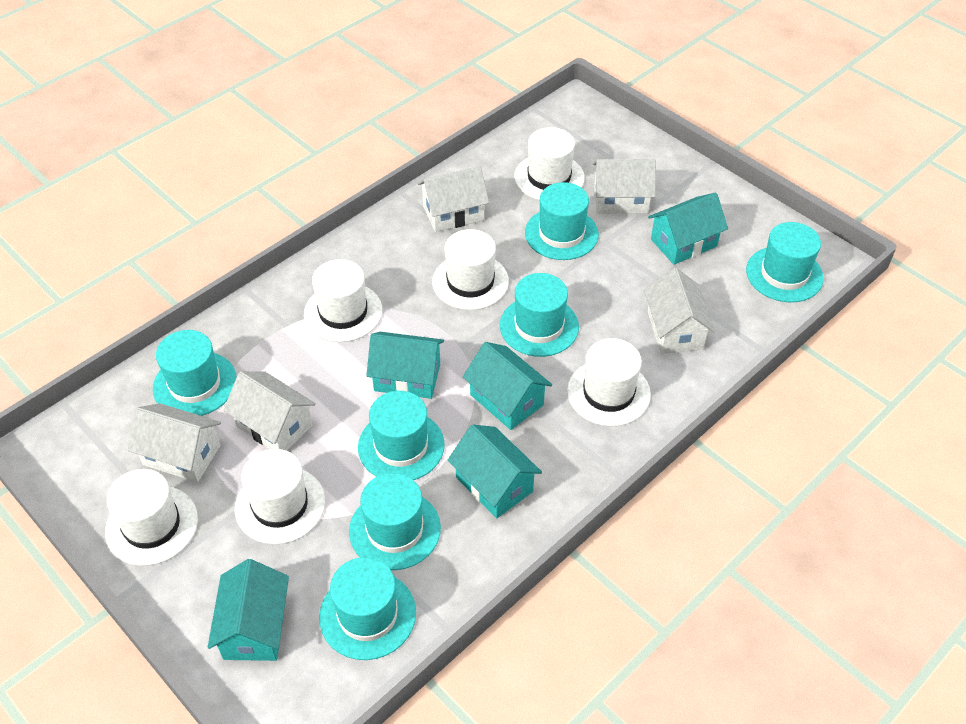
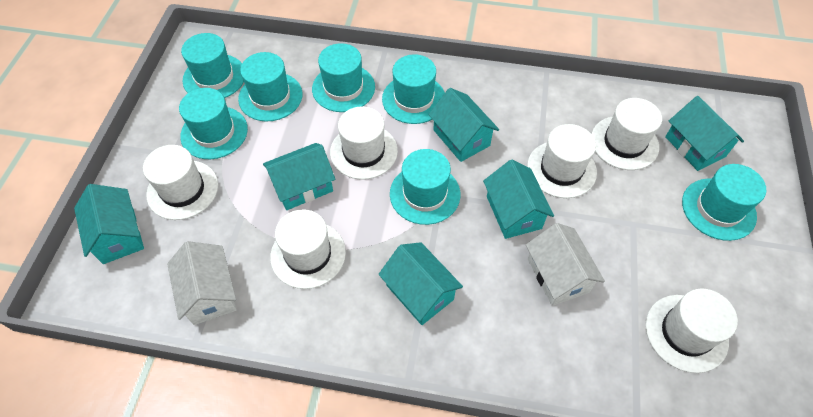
turquoise house: 5 -> 6
white house: 5 -> 2

